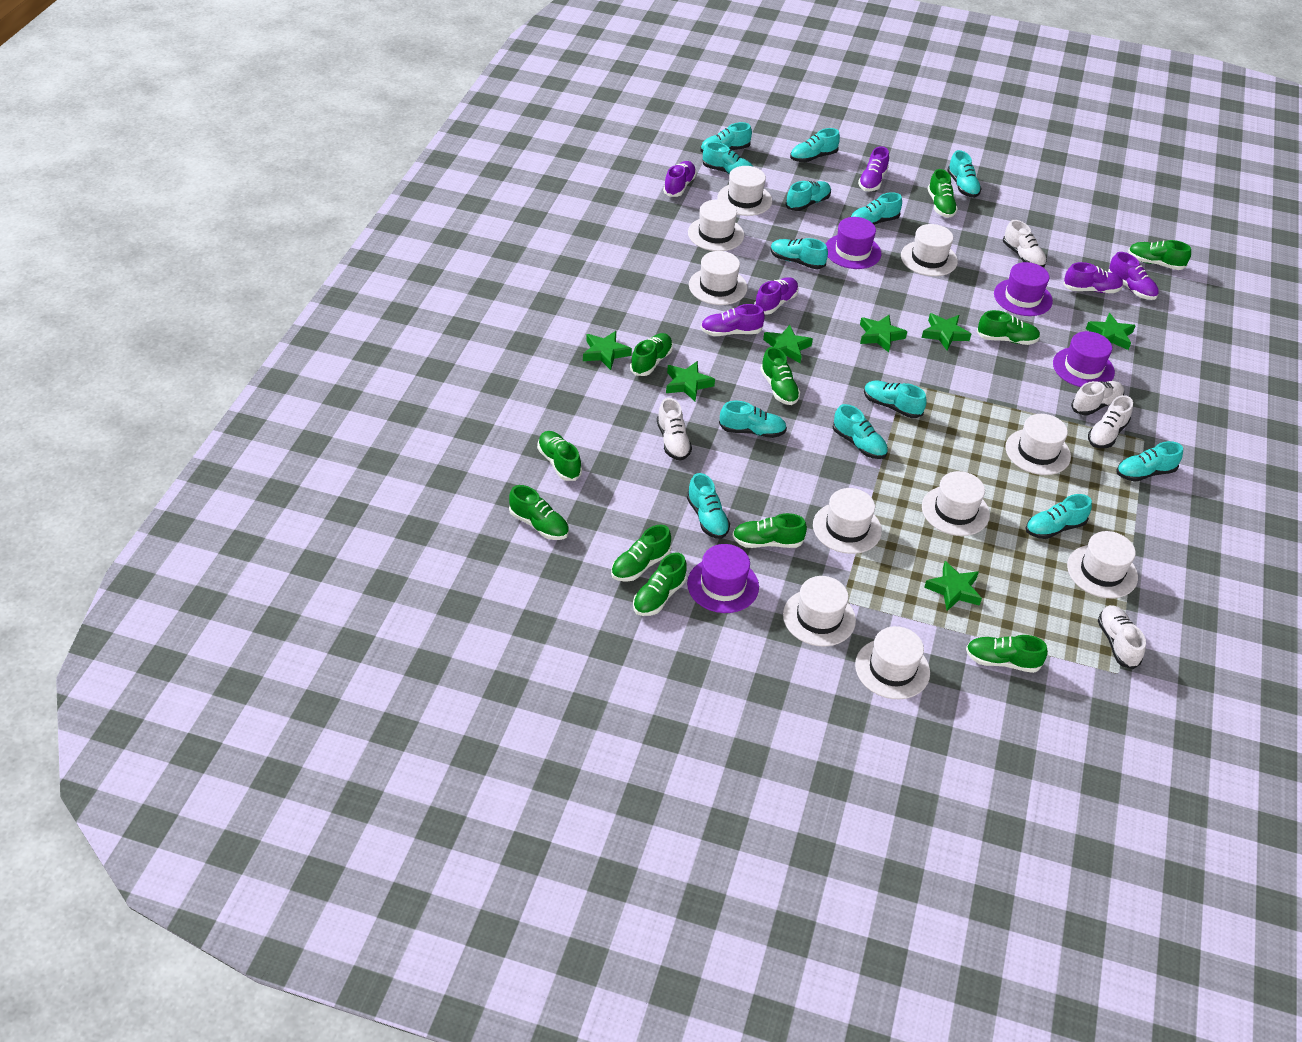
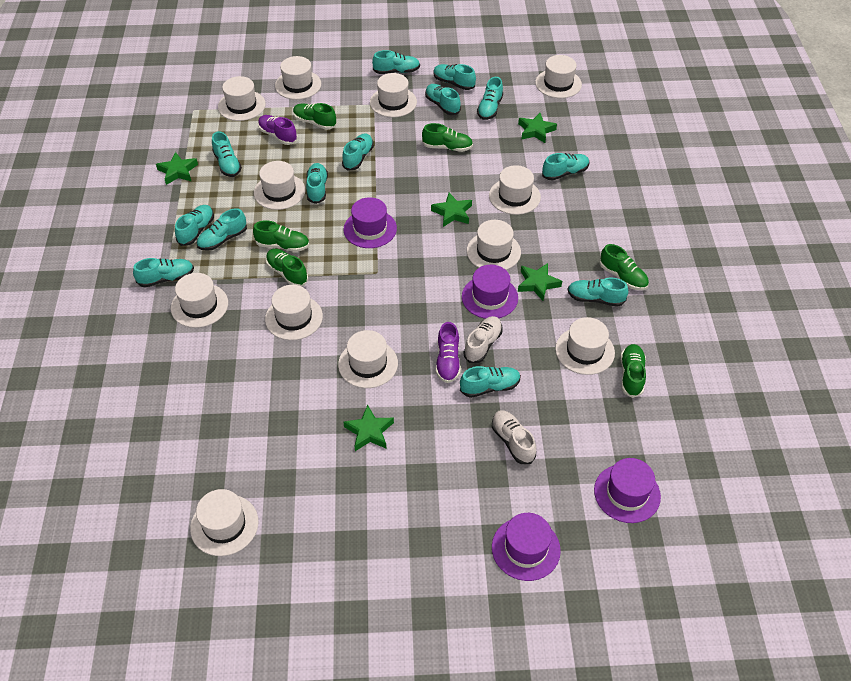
green shoe: 11 -> 6
green star: 7 -> 5
purple shoe: 6 -> 2
white hat: 10 -> 12
white shoe: 5 -> 2

